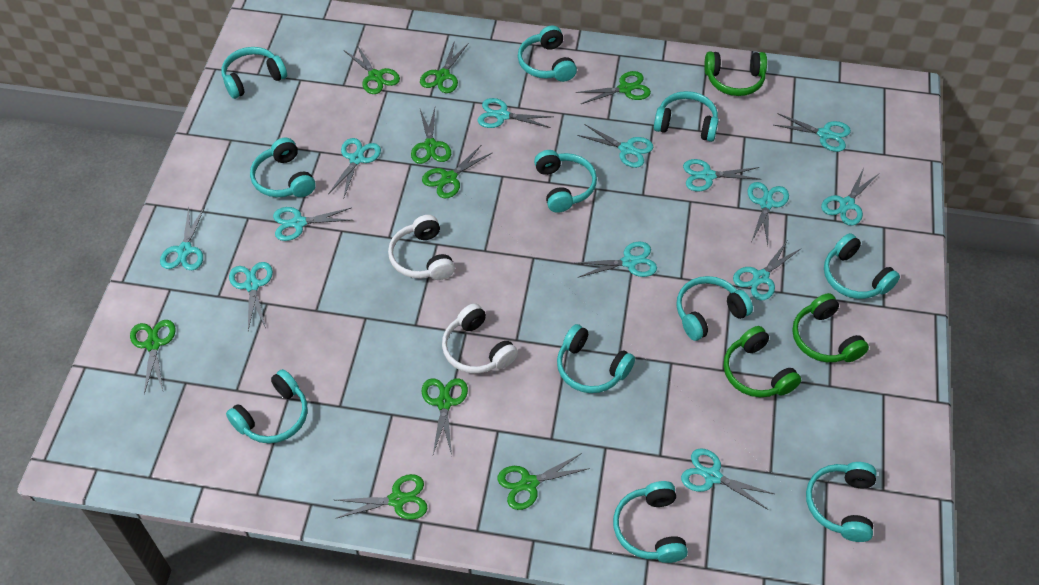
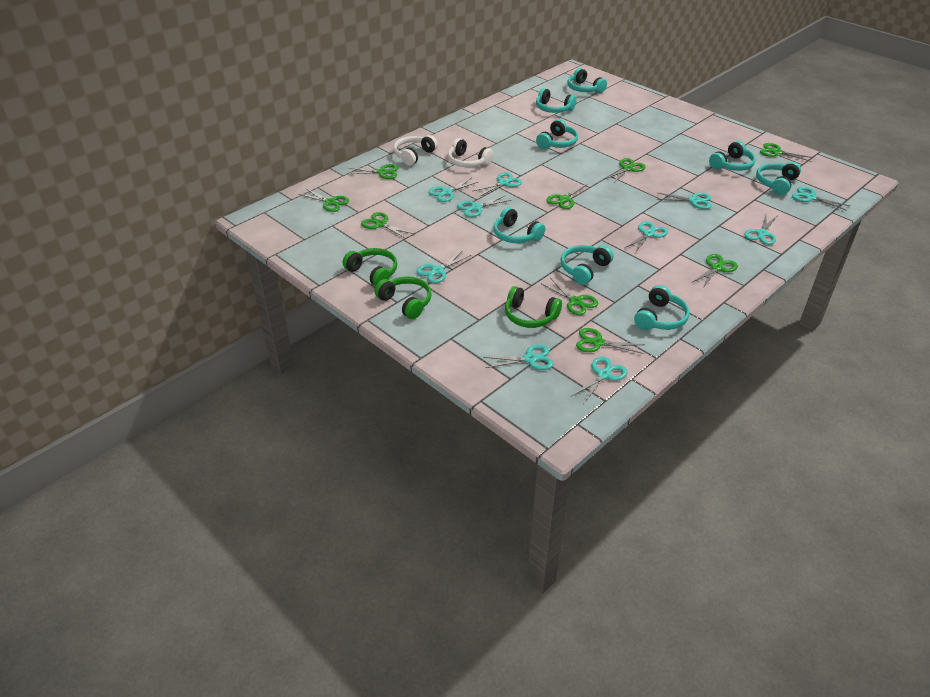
turquoise headphones: 11 -> 8
turquoise scissors: 13 -> 10

